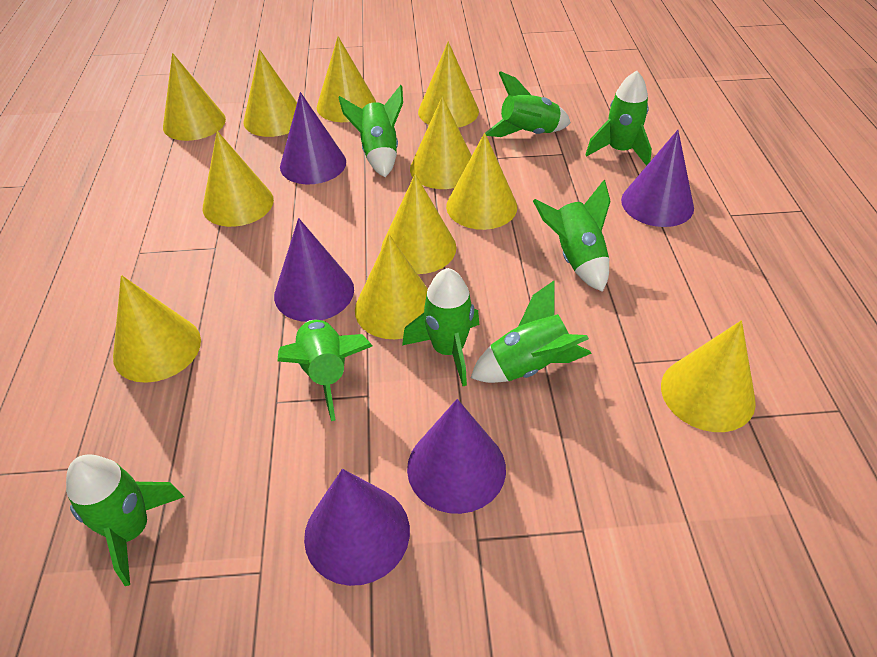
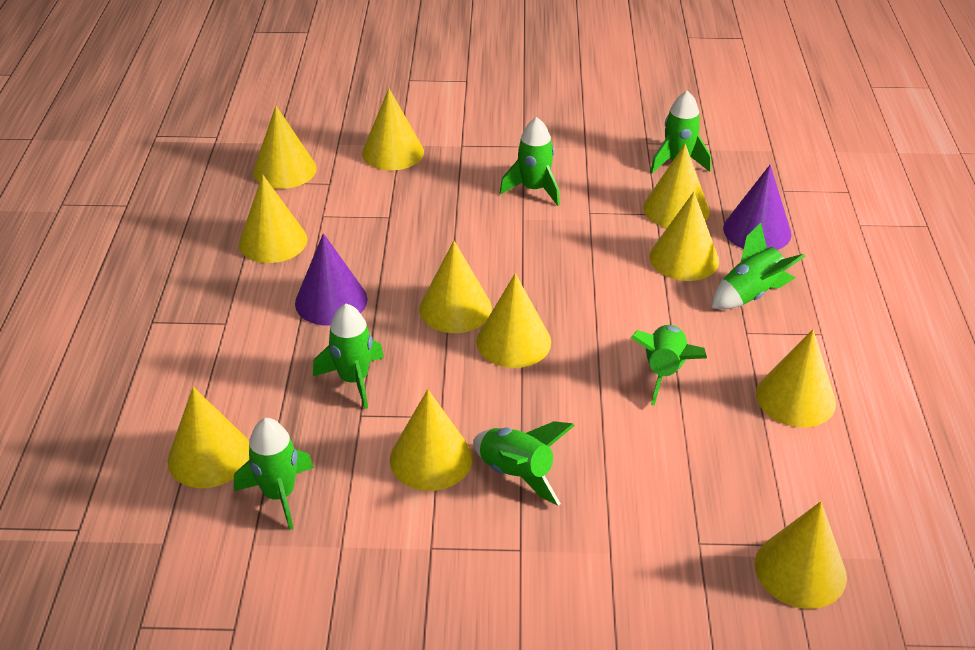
green rocket: 8 -> 7
purple cone: 5 -> 2

